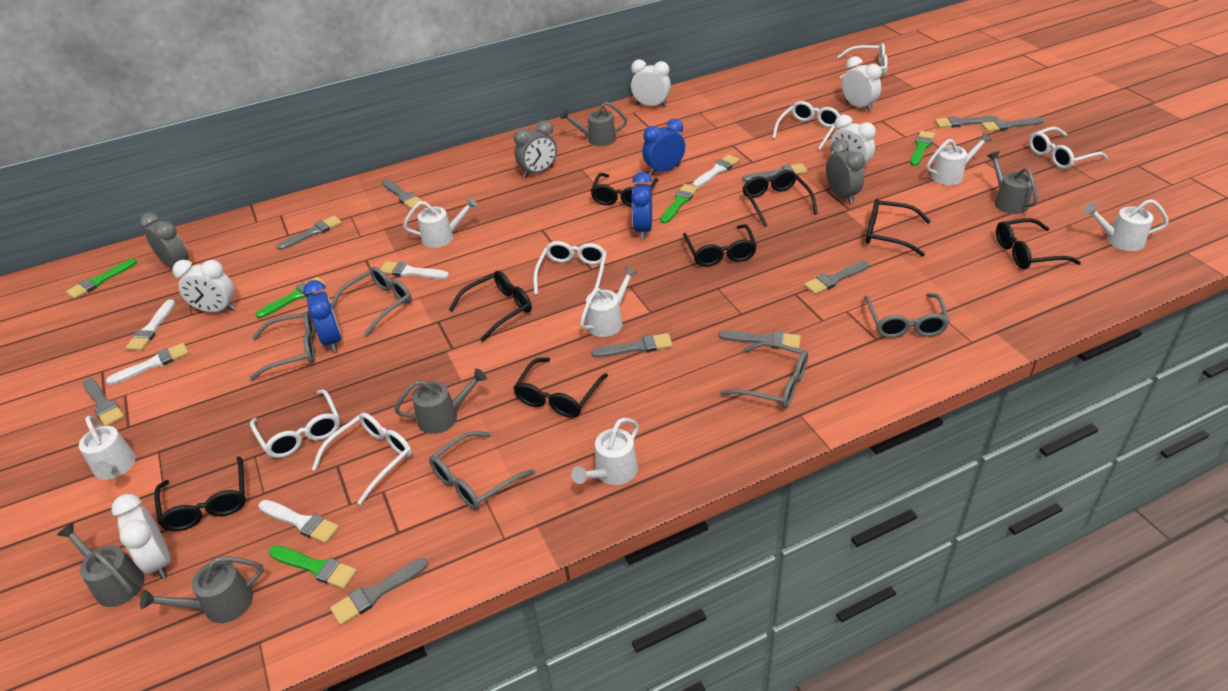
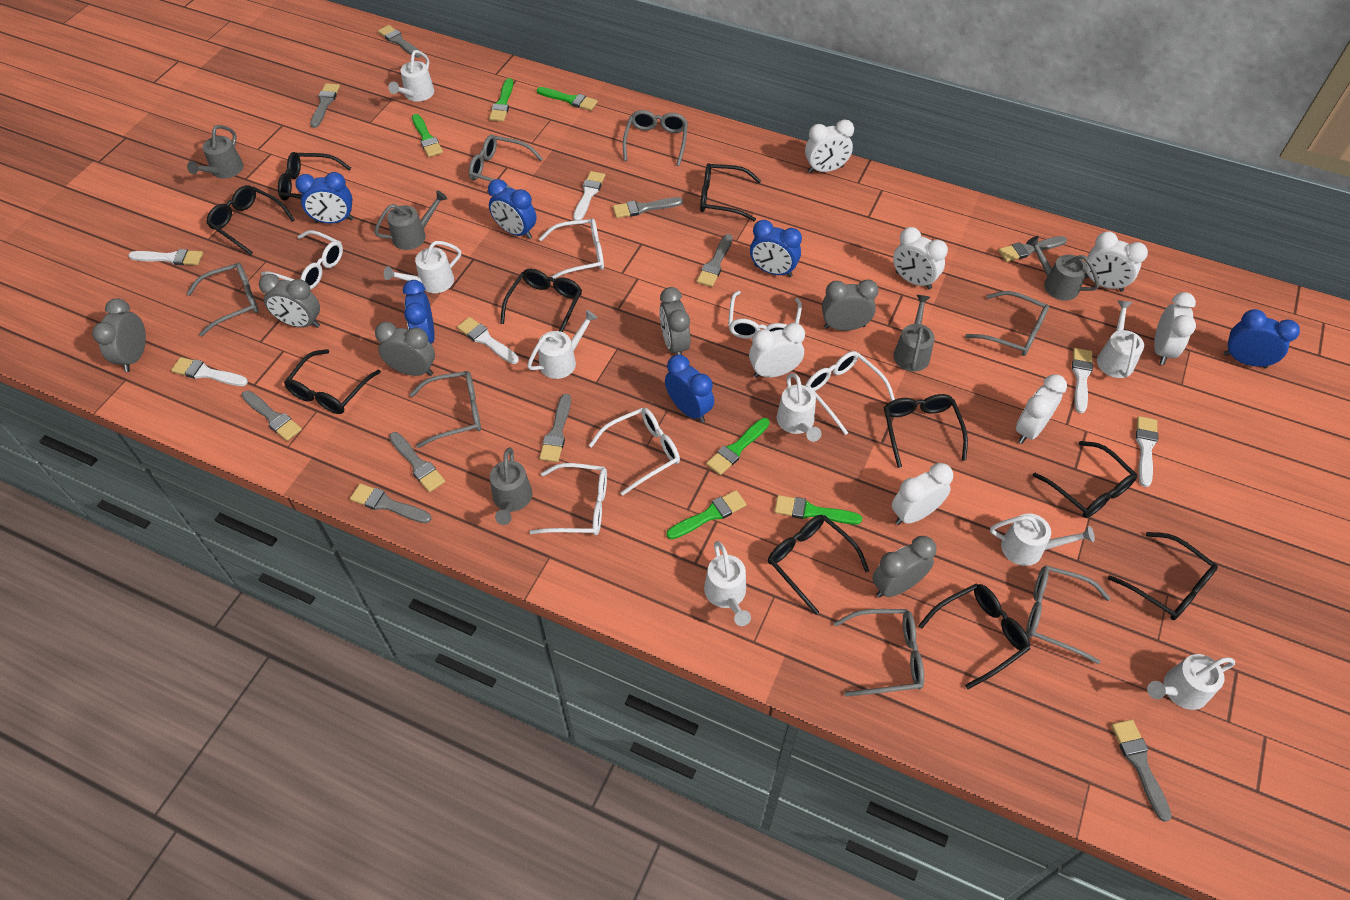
black glasses: 8 -> 10
blue clock: 3 -> 6
green brush: 5 -> 6
grey clock: 3 -> 6
grey glasses: 5 -> 7
white brush: 5 -> 6
white clock: 5 -> 7
white watering can: 6 -> 8

